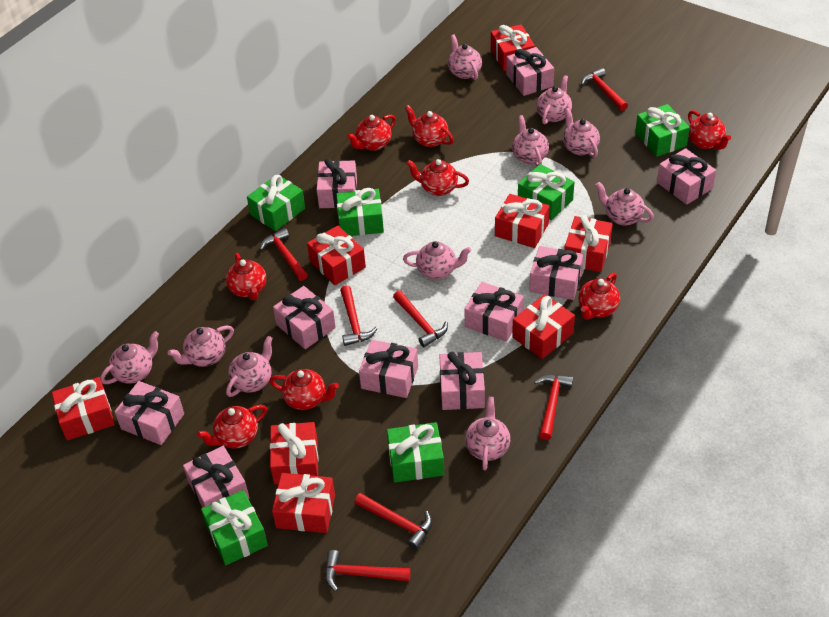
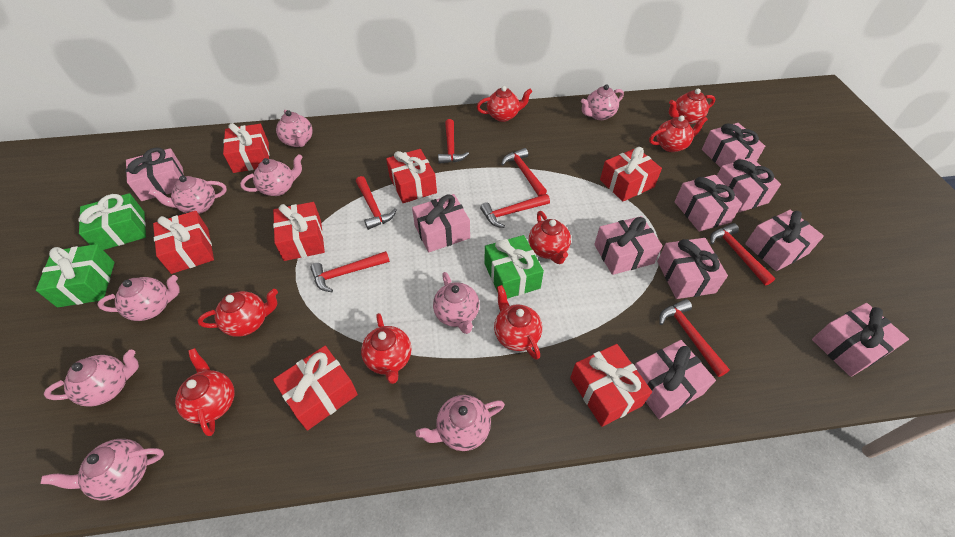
green gift: 6 -> 3
pink teapot: 10 -> 9
red gift: 8 -> 7

